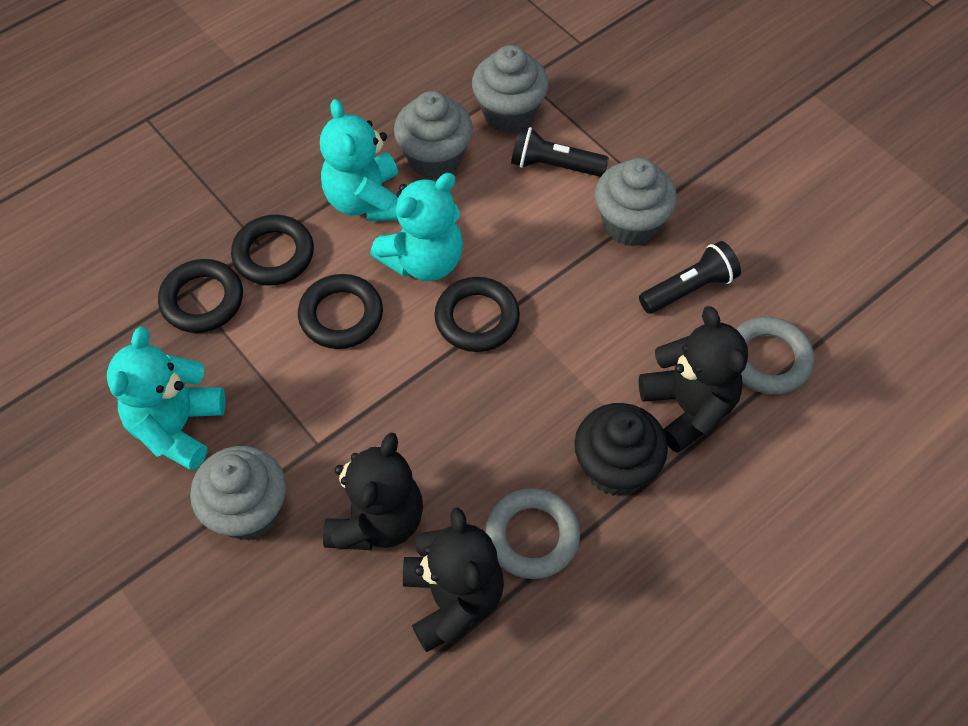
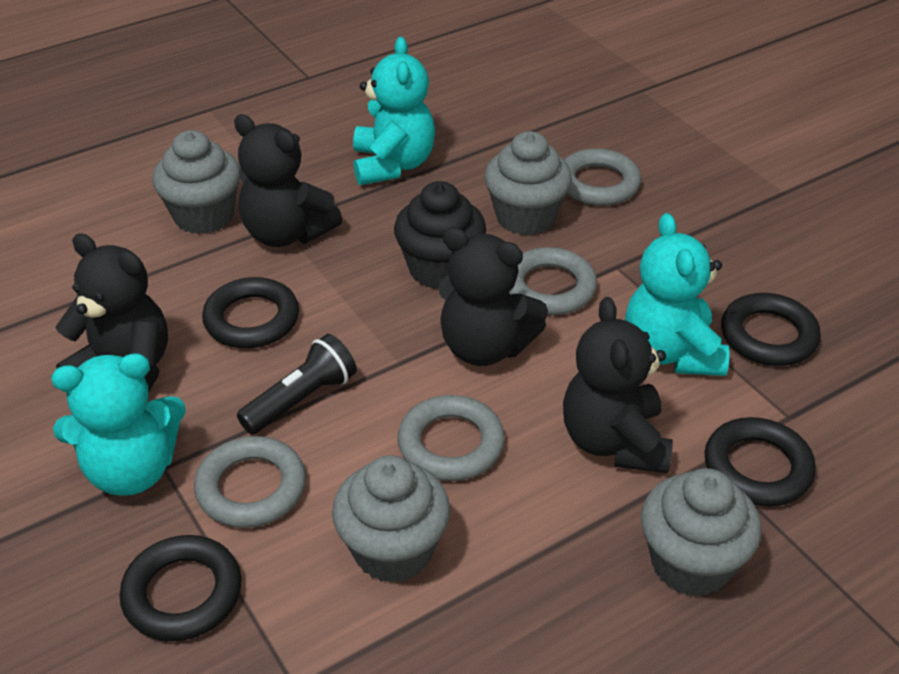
black flashlight: 2 -> 1
black teddy bear: 3 -> 4
grey ring: 2 -> 4

